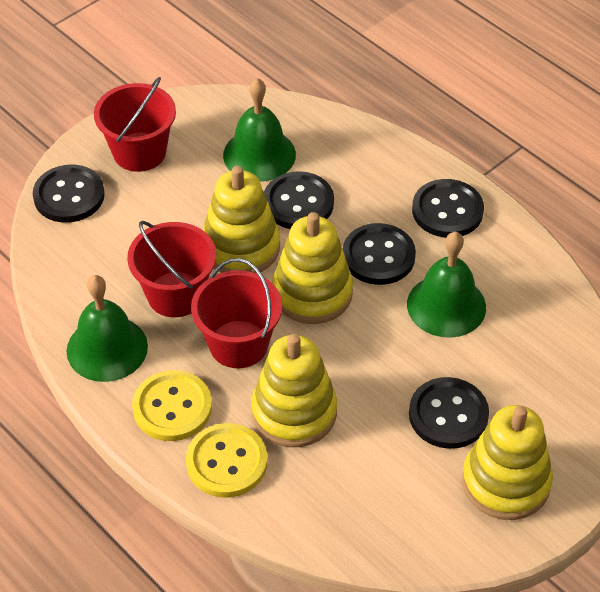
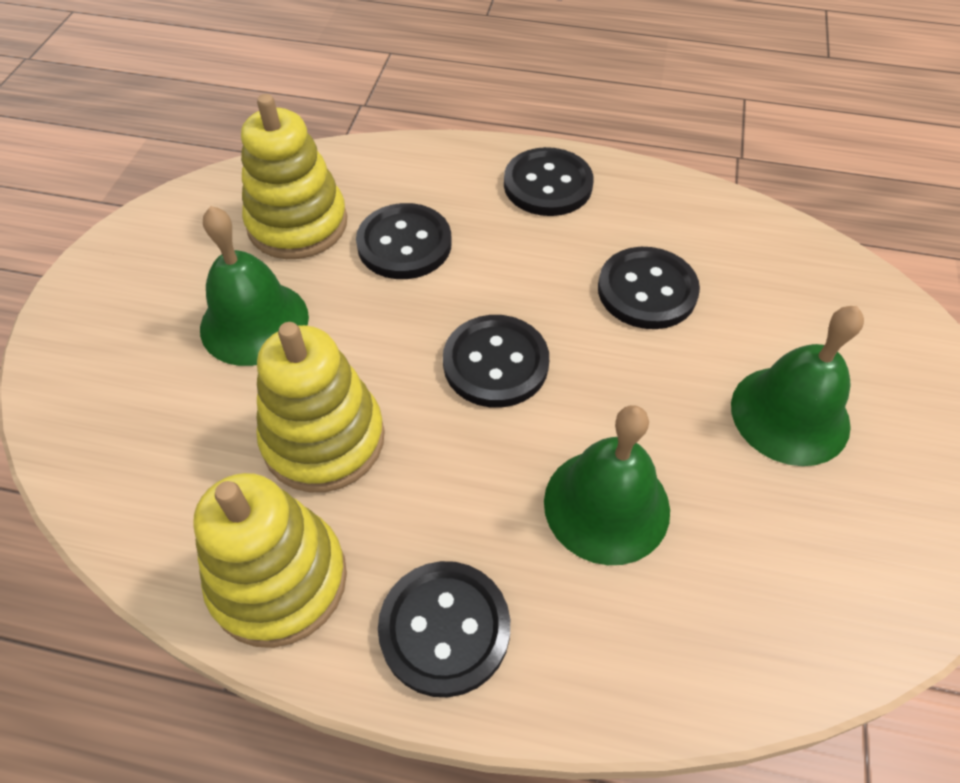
red bucket: 3 -> 0
yellow button: 2 -> 0
yellow stacking toy: 4 -> 3

